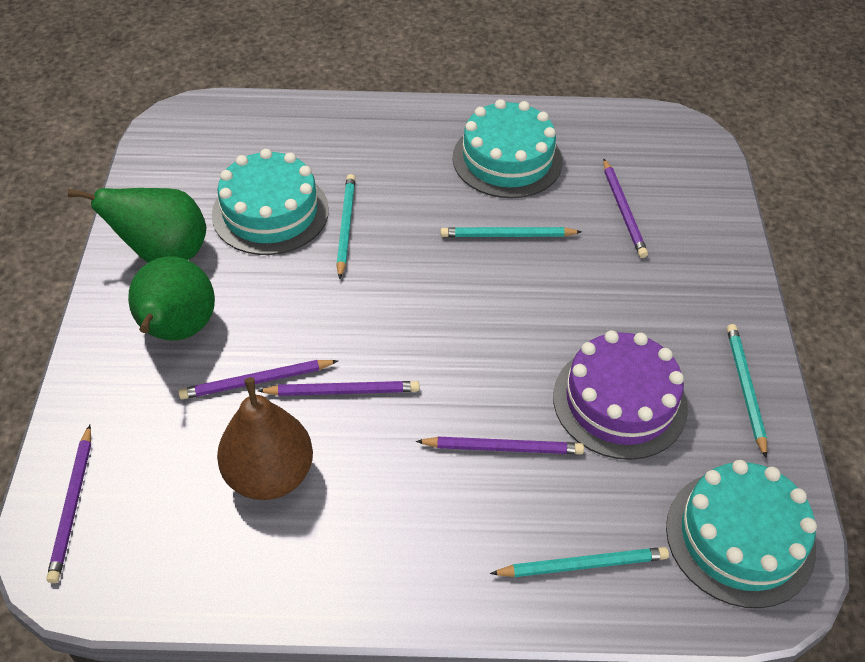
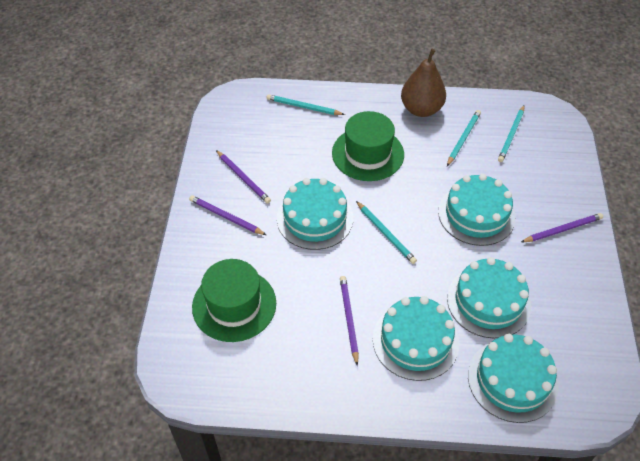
green hat: 0 -> 2
green pear: 2 -> 0
purple cake: 1 -> 0
purple pencil: 5 -> 4
turquoise cake: 3 -> 5

